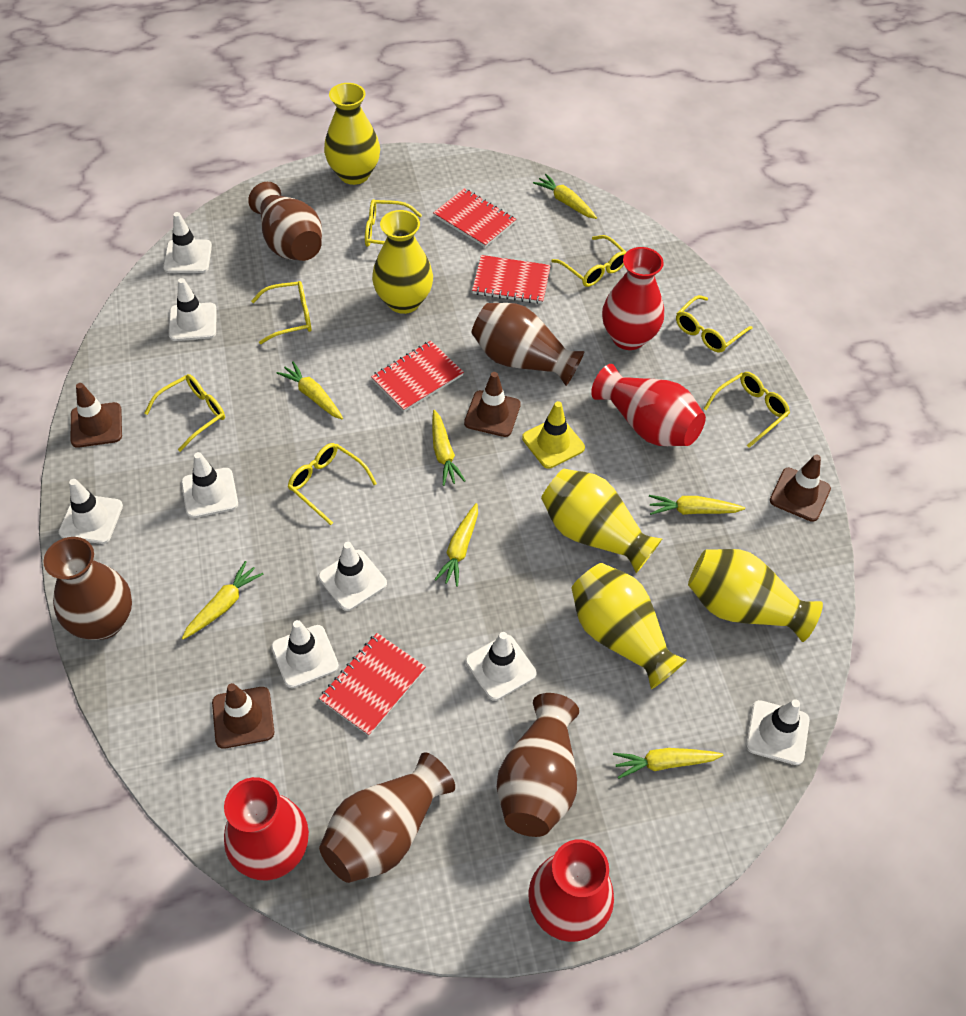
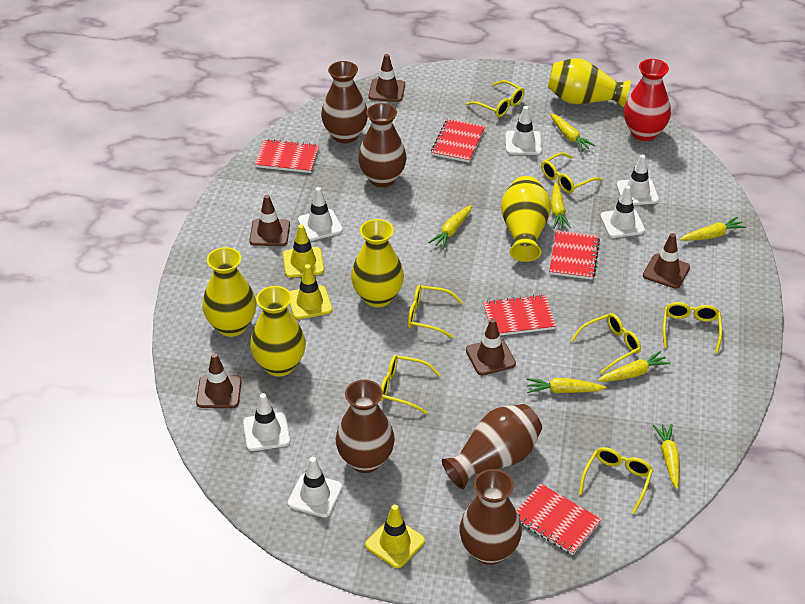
brown traffic cone: 4 -> 5
red notebook: 4 -> 5
red vase: 4 -> 1
white traffic cone: 8 -> 6
yellow traffic cone: 1 -> 3

